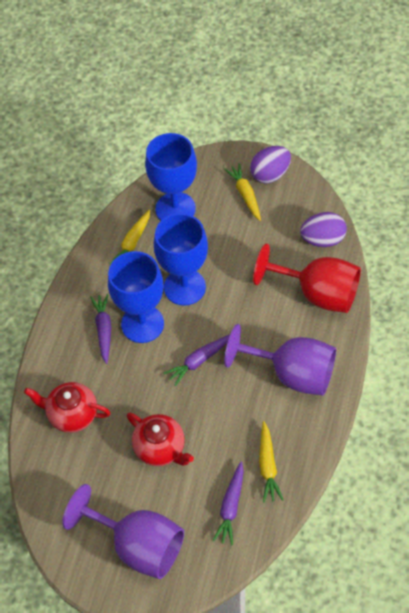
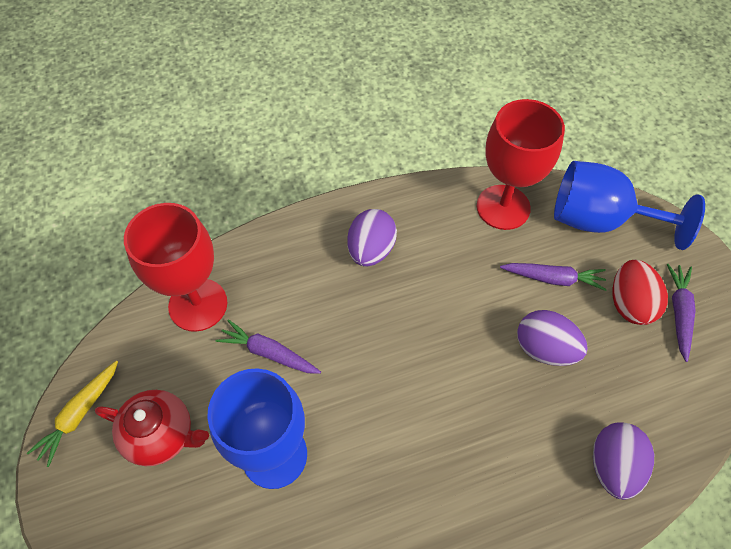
blue goblet: 3 -> 2
purple egg: 2 -> 3
purple goblet: 2 -> 0
red egg: 0 -> 1
red goblet: 1 -> 2
red teapot: 2 -> 1
yellow carrot: 3 -> 1

